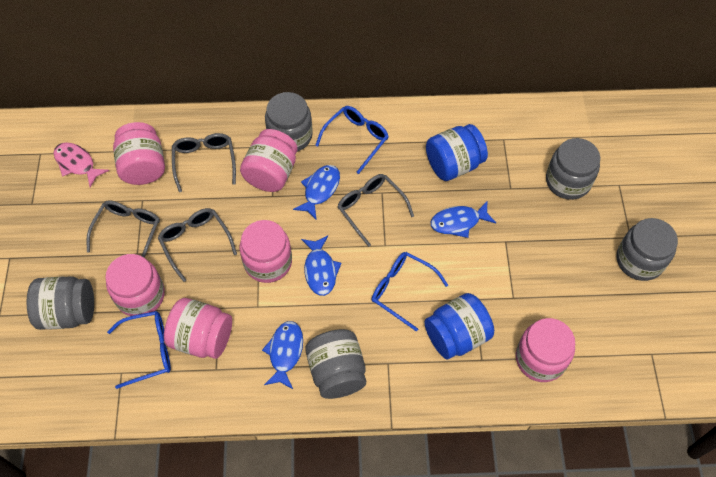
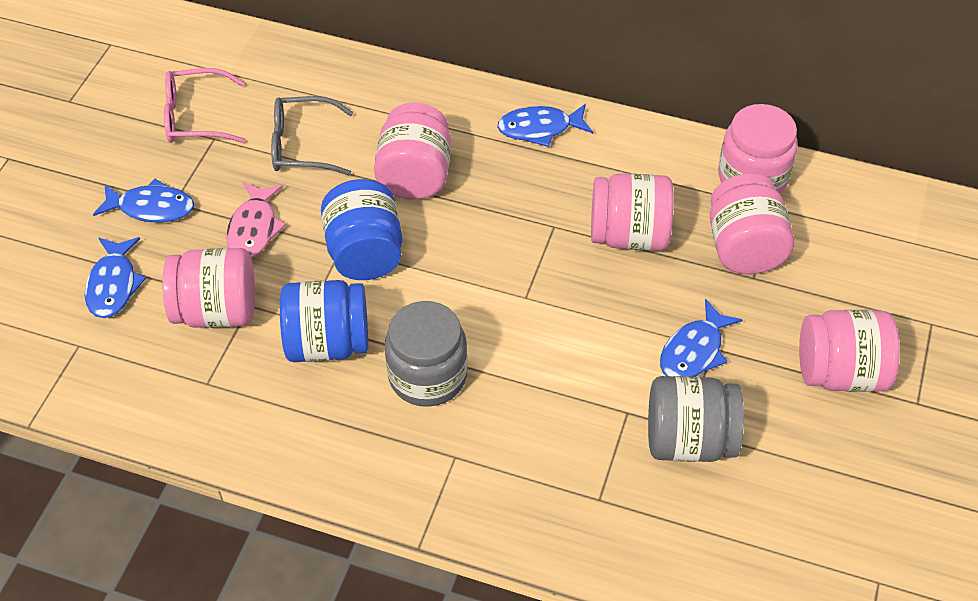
blue glasses: 3 -> 0
grey glasses: 4 -> 1
grey jar: 5 -> 2
pink glasses: 0 -> 1

